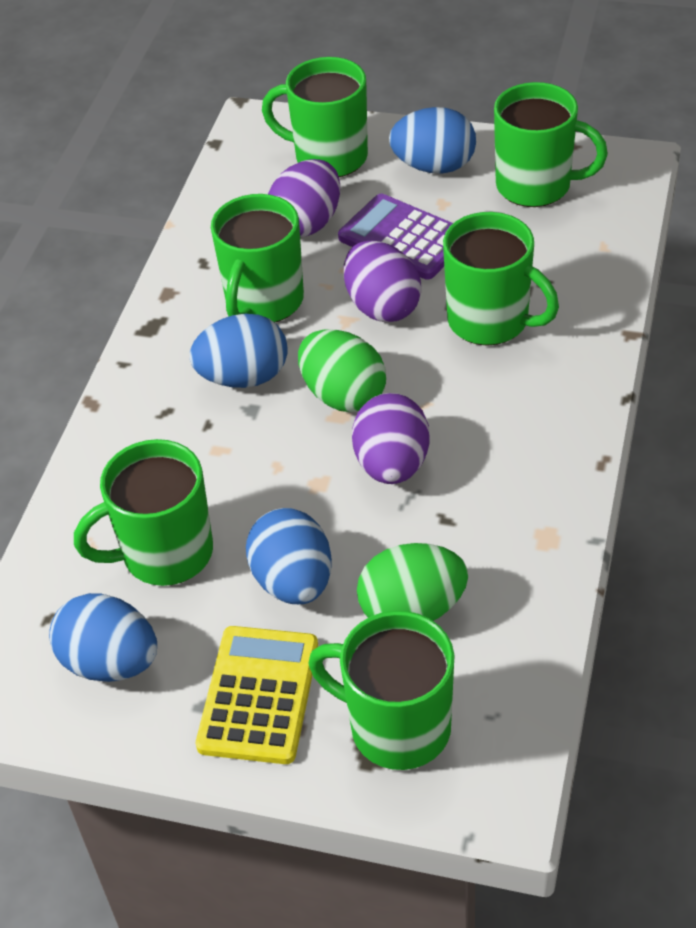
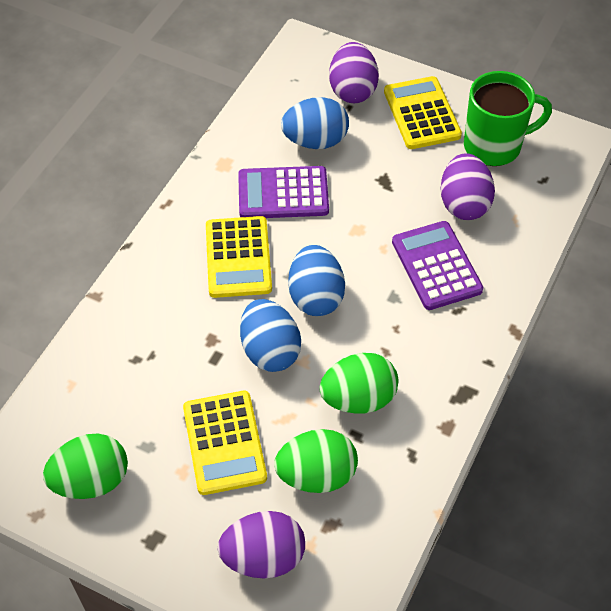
blue egg: 4 -> 3
green egg: 2 -> 3
green mug: 6 -> 1
purple calculator: 1 -> 2
yellow calculator: 1 -> 3

